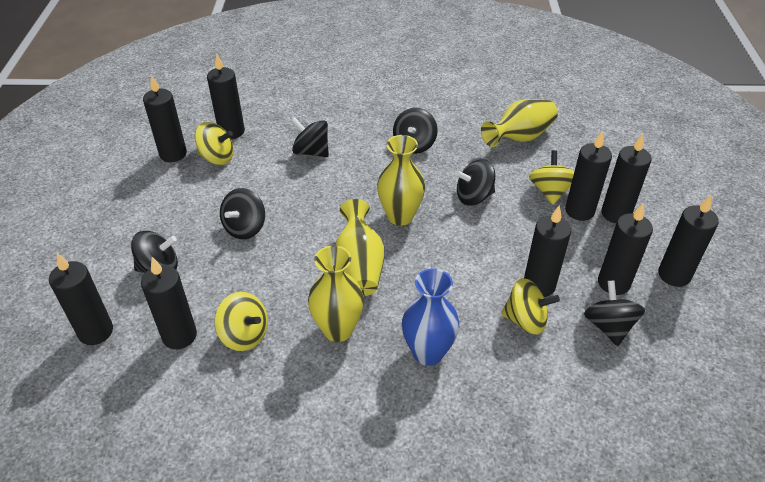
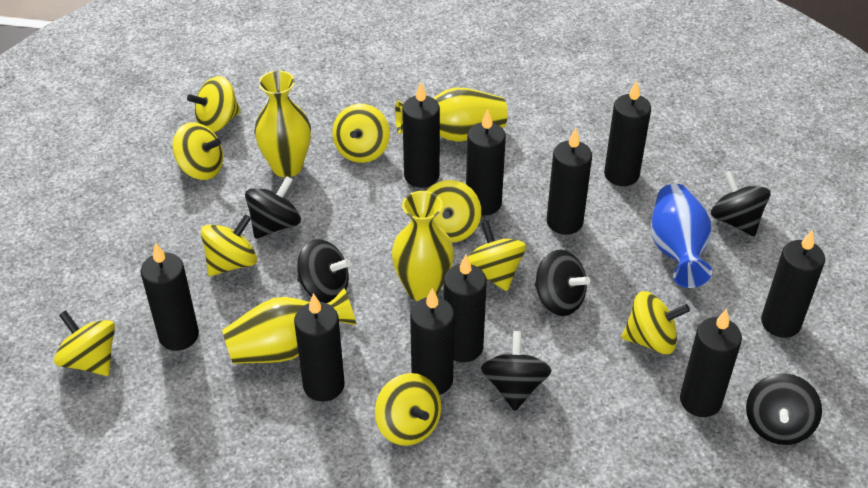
black candle: 9 -> 10
yellow spinning top: 4 -> 9

